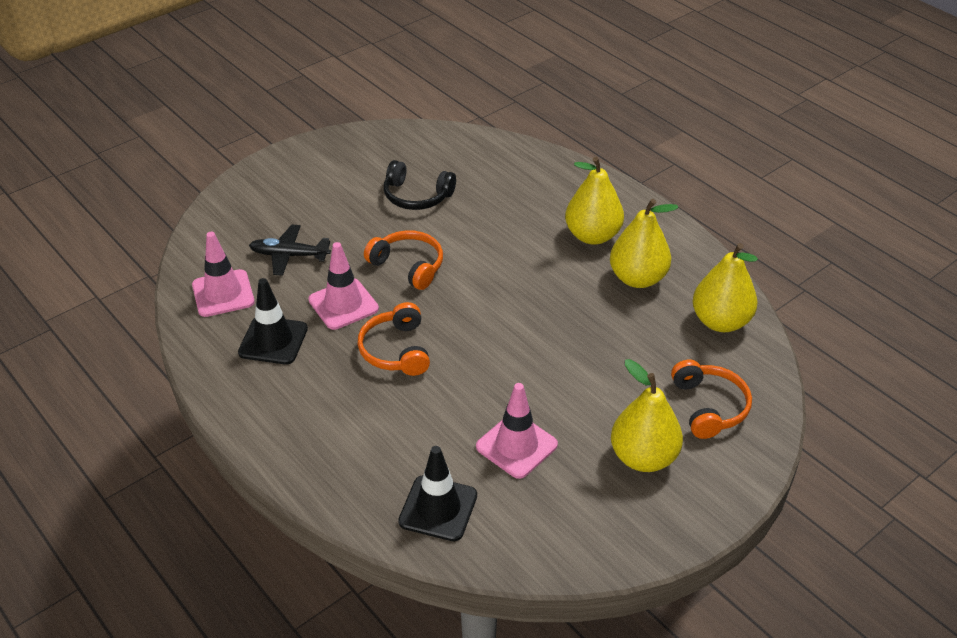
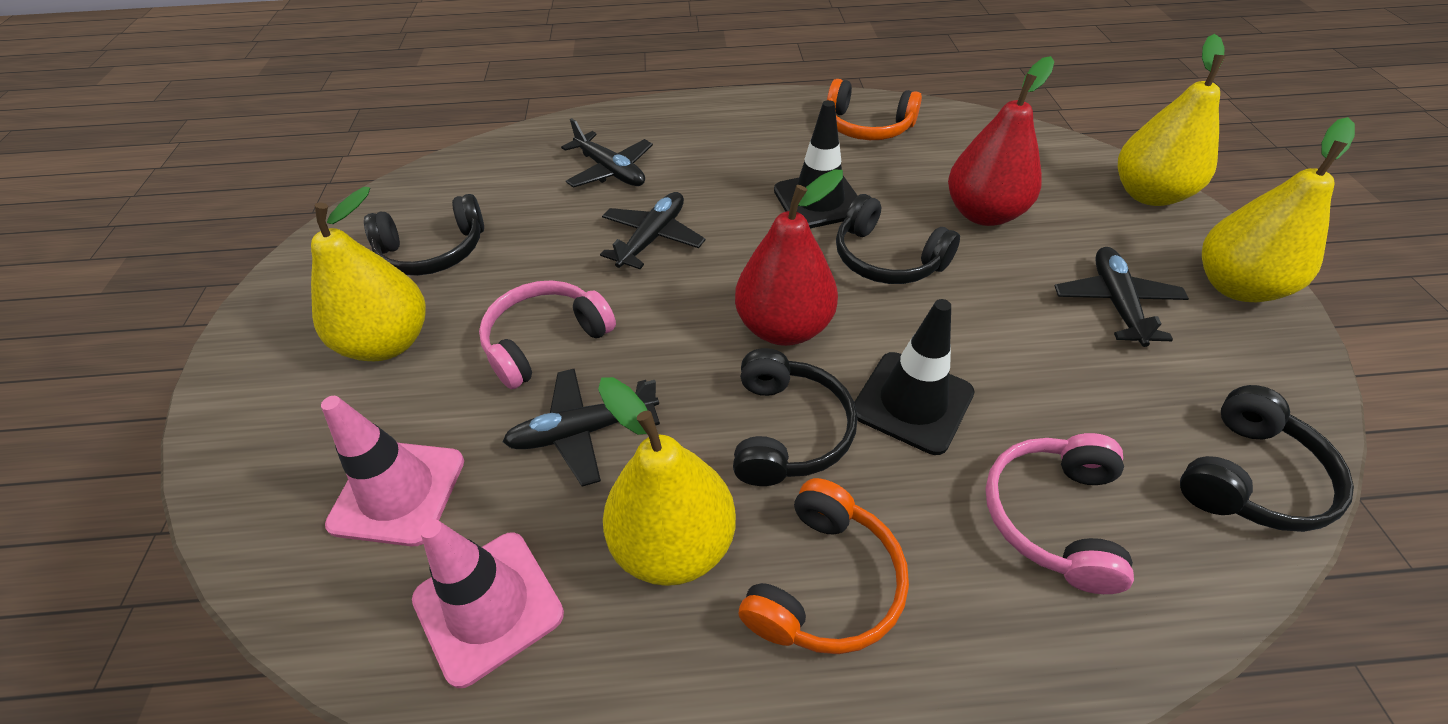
black headphones: 1 -> 4
black plane: 1 -> 4
orange headphones: 3 -> 2
pink headphones: 0 -> 2
pink traffic cone: 3 -> 2
red pear: 0 -> 2

